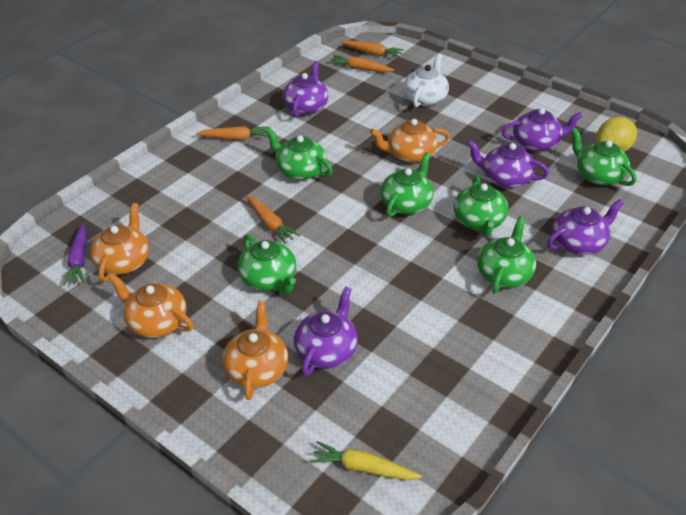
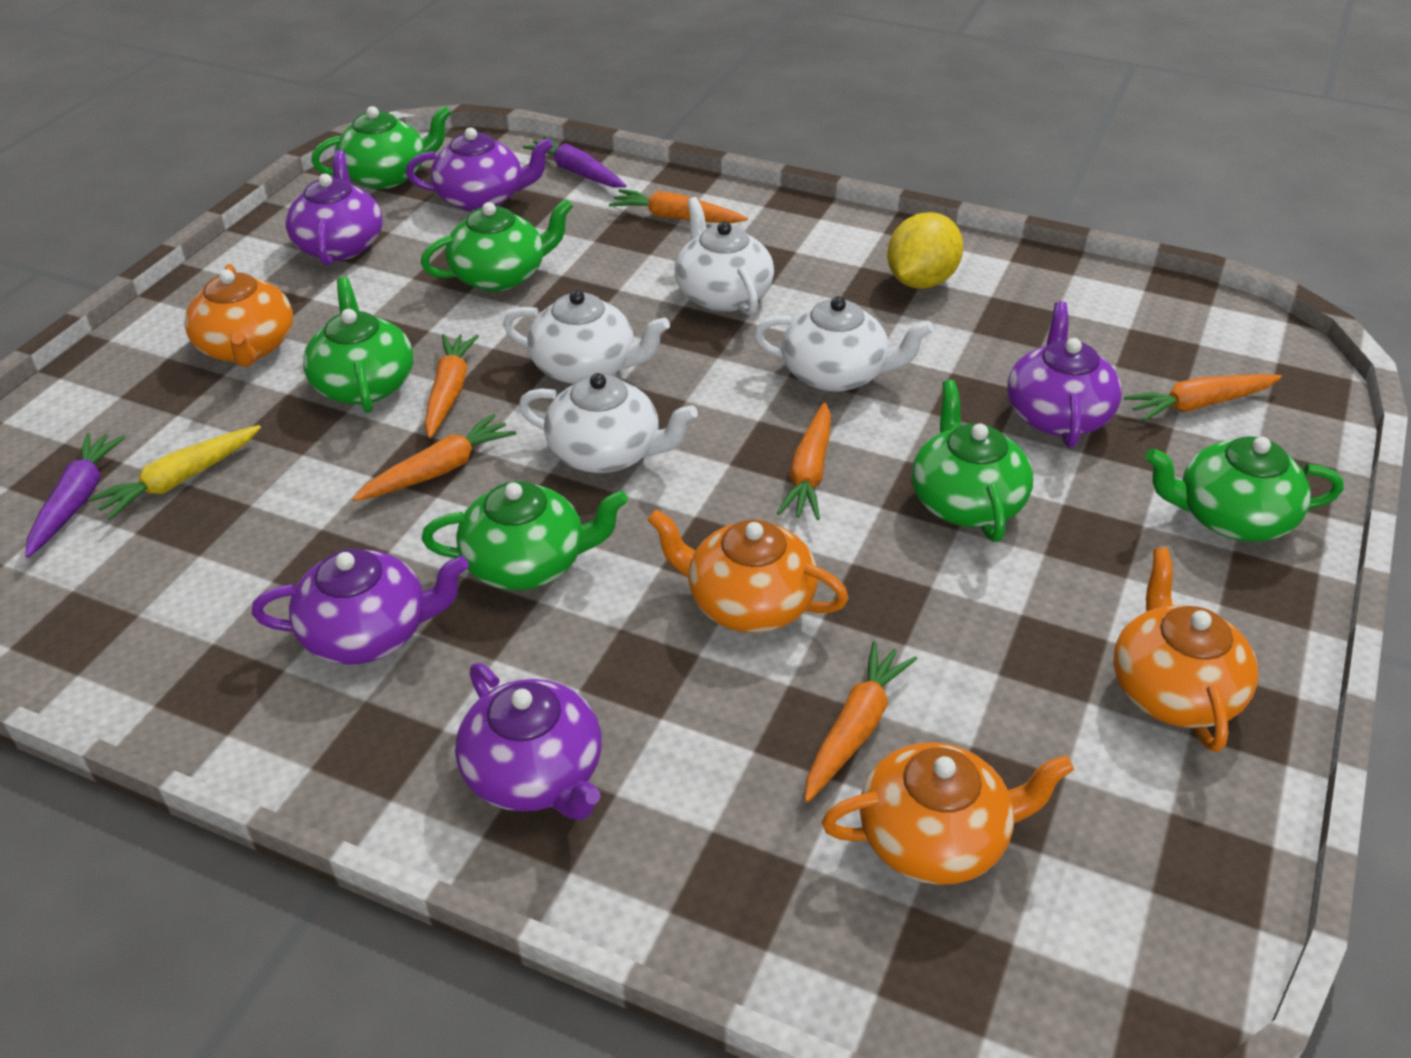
orange carrot: 4 -> 6
purple carrot: 1 -> 2
white teapot: 1 -> 4

